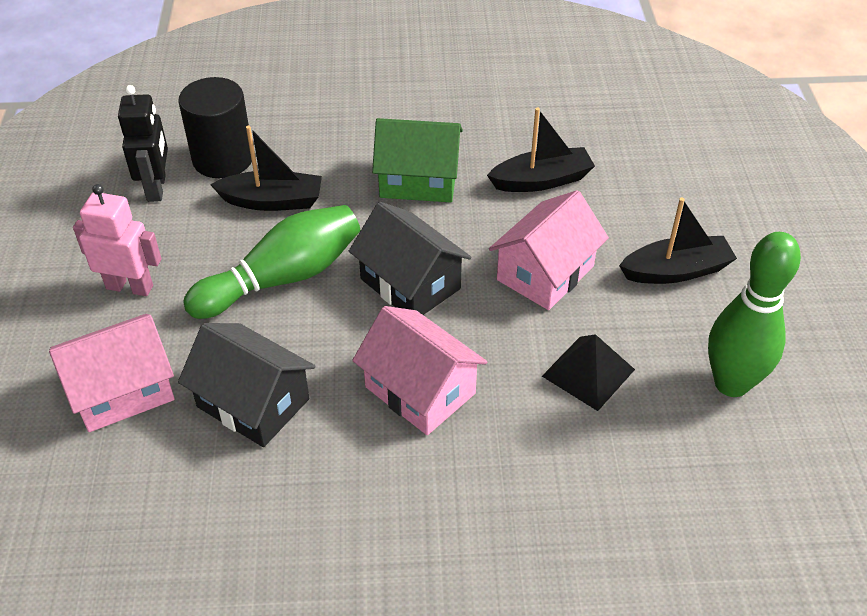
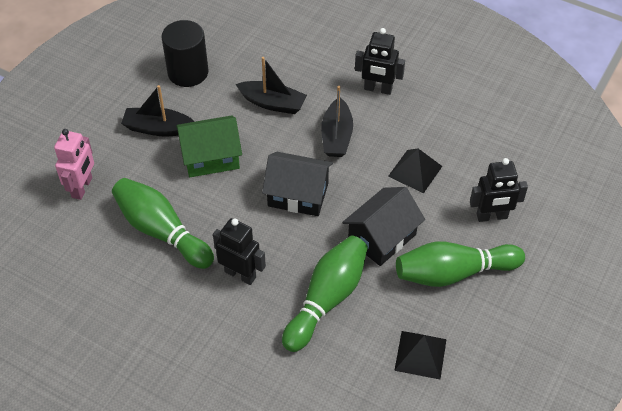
black pyramid: 1 -> 2
black robot: 1 -> 3
green bowling pin: 2 -> 3
pink house: 3 -> 0

